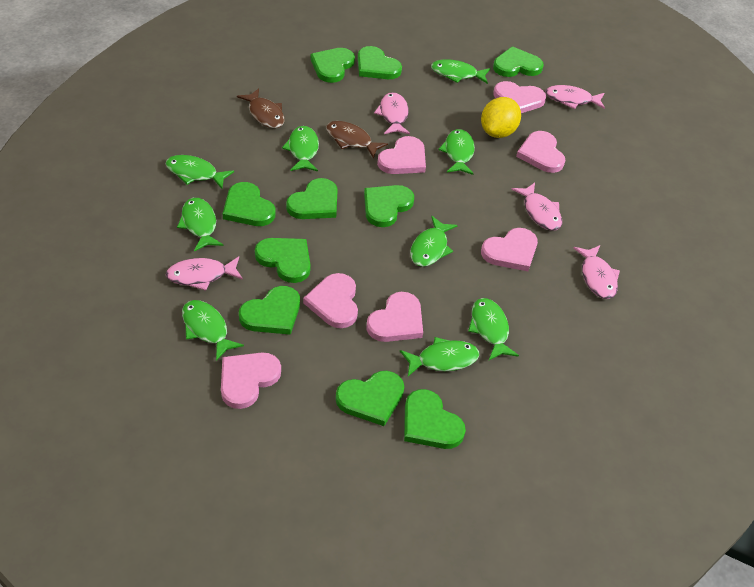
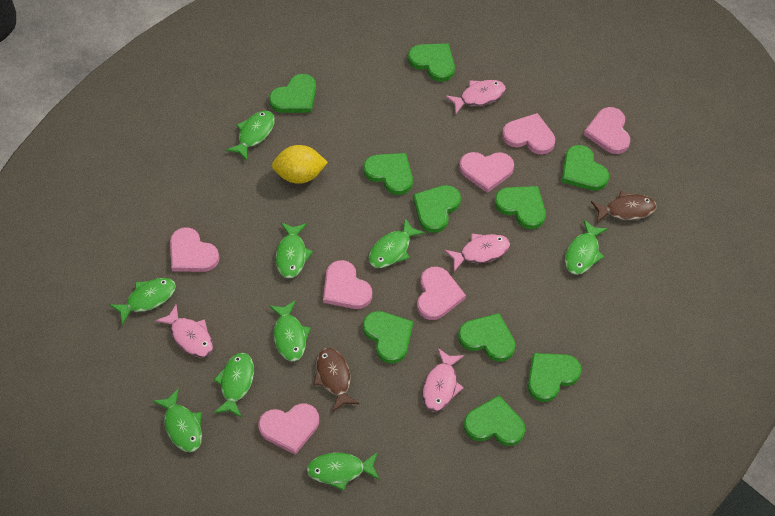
pink fish: 5 -> 4

